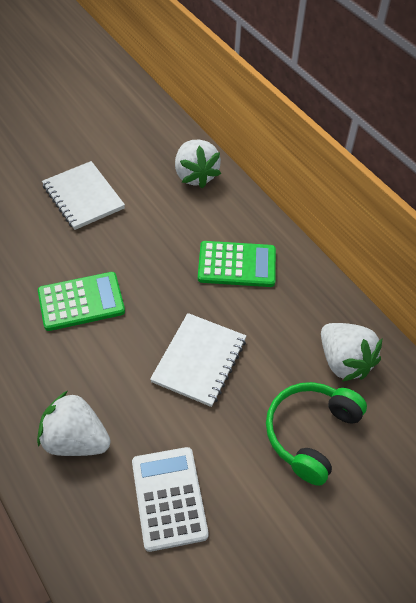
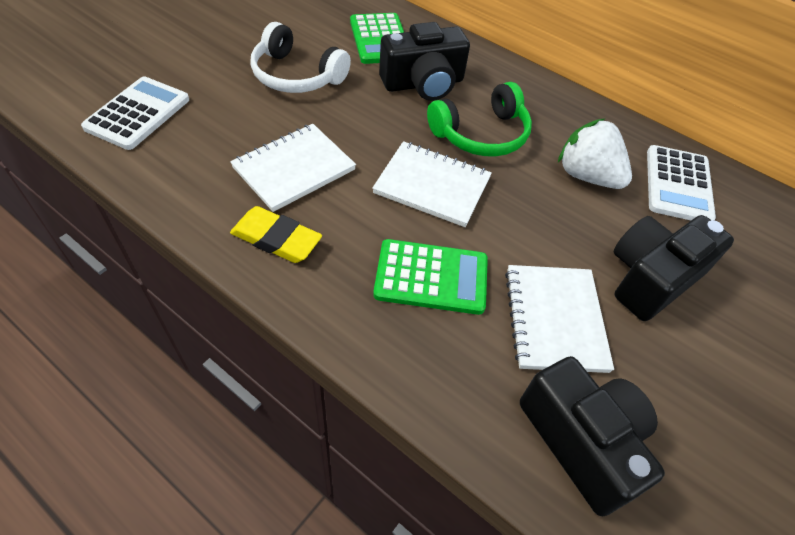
black camera: 0 -> 3
white calculator: 1 -> 2
white headphones: 0 -> 1
white notebook: 2 -> 3
white strawberry: 3 -> 1
yellow eraser: 0 -> 1

